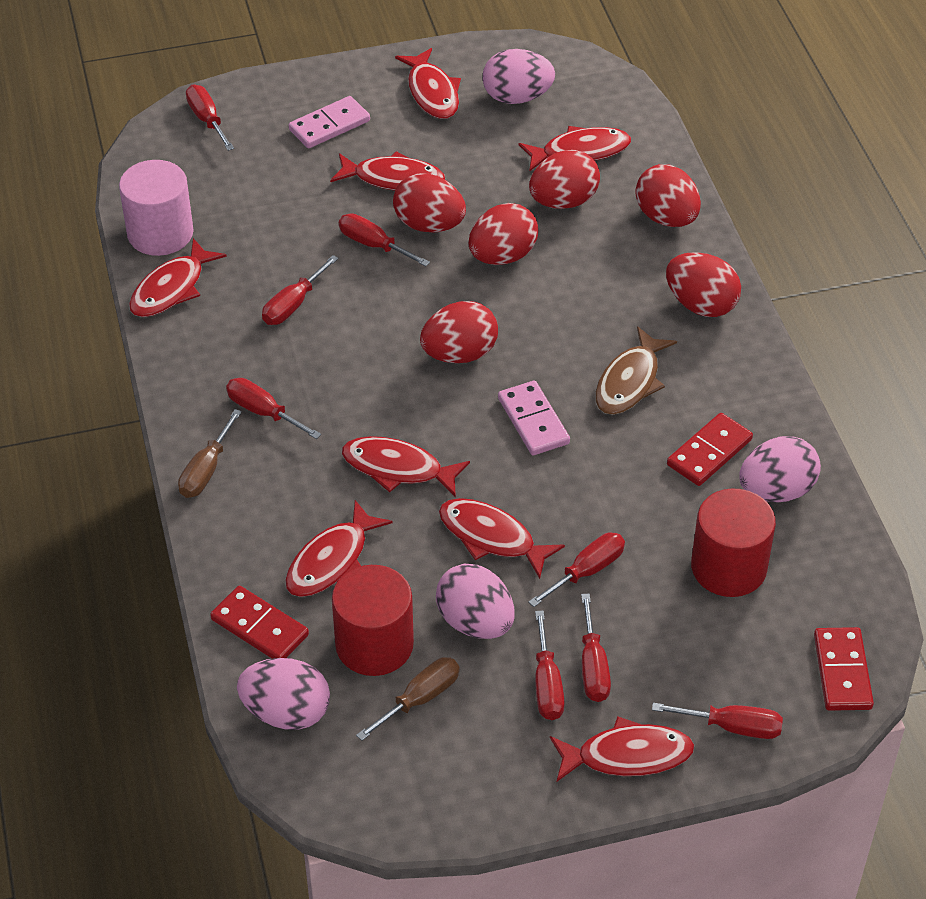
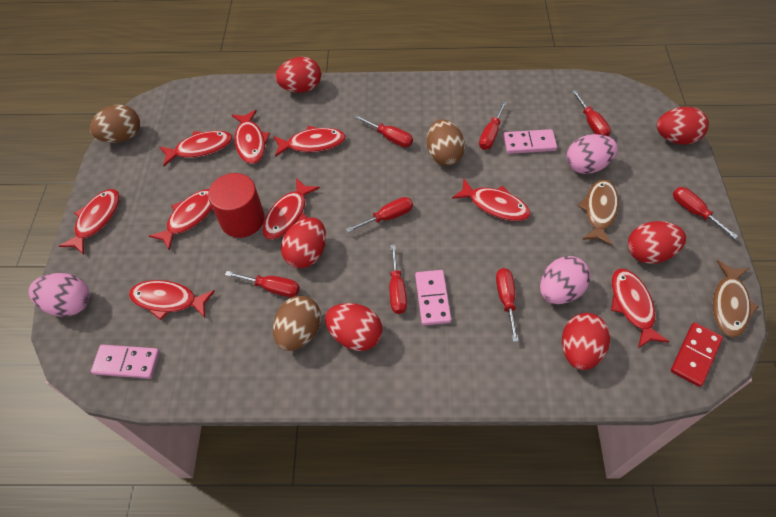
brown egg: 0 -> 3
brown fish: 1 -> 2
brown screwdriver: 2 -> 0
pink cylinder: 1 -> 0
pink domino: 2 -> 3
pink egg: 4 -> 3
red cylinder: 2 -> 1
red domino: 3 -> 1
red fish: 8 -> 9

